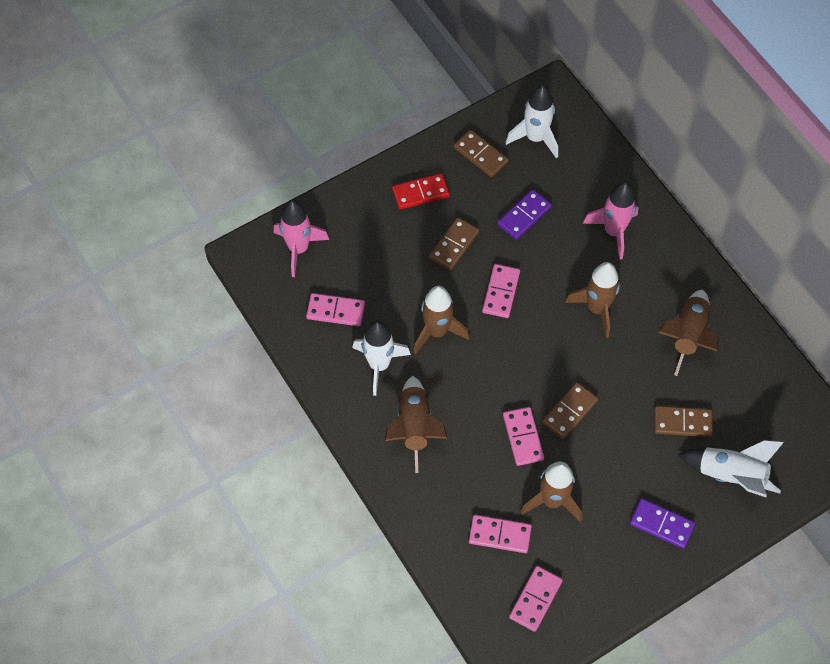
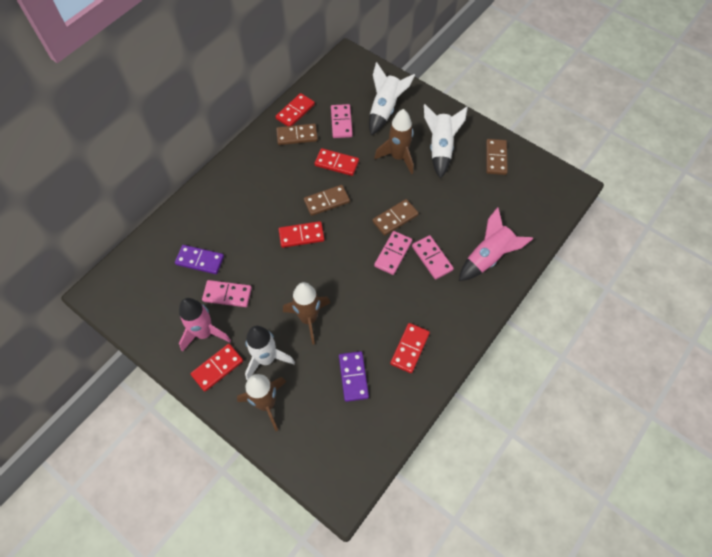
brown rocket: 5 -> 3
pink domino: 5 -> 4
red domino: 1 -> 5

